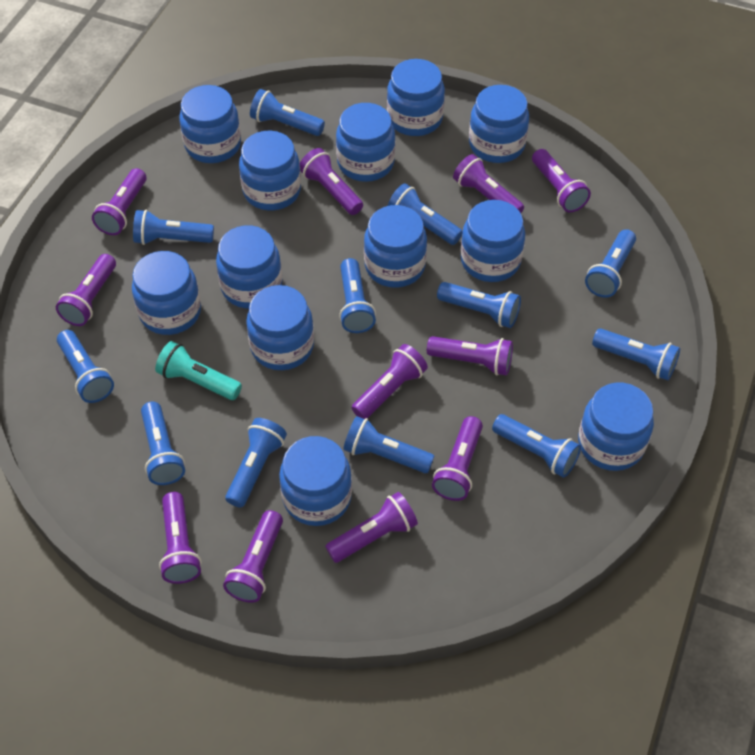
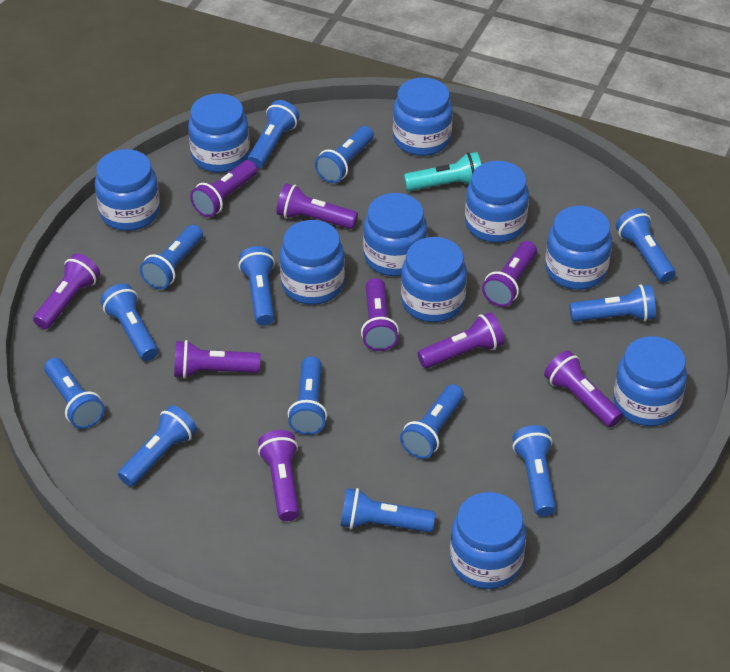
blue flashlight: 12 -> 13
blue jar: 12 -> 10
purple flashlight: 11 -> 9

